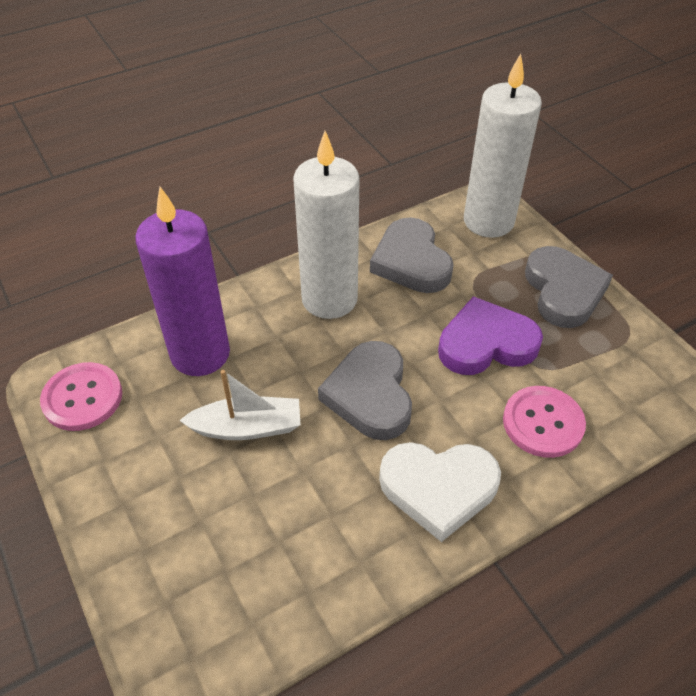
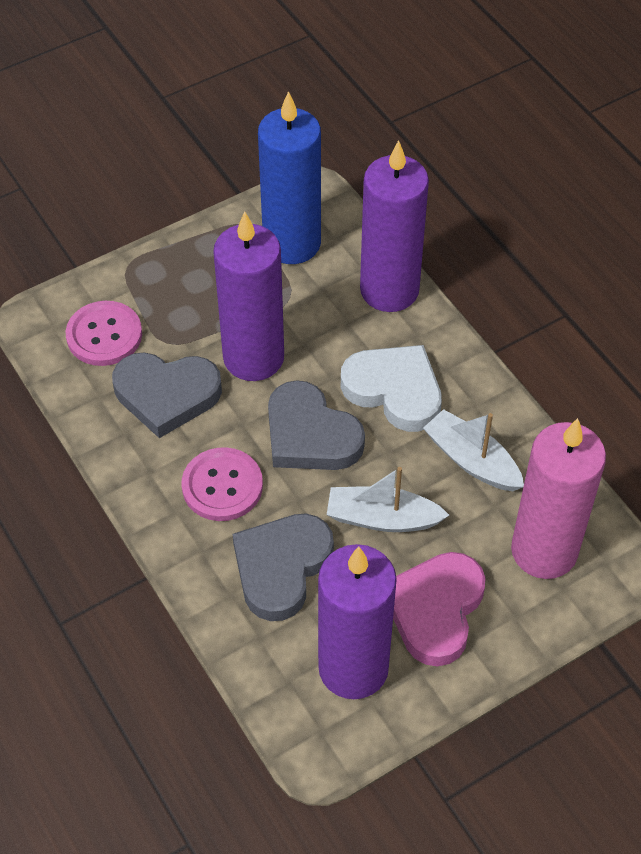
blue candle: 0 -> 1
pink candle: 0 -> 1
pink heart: 0 -> 1
purple candle: 1 -> 3
purple heart: 1 -> 0
white boat: 1 -> 2
white candle: 2 -> 0

